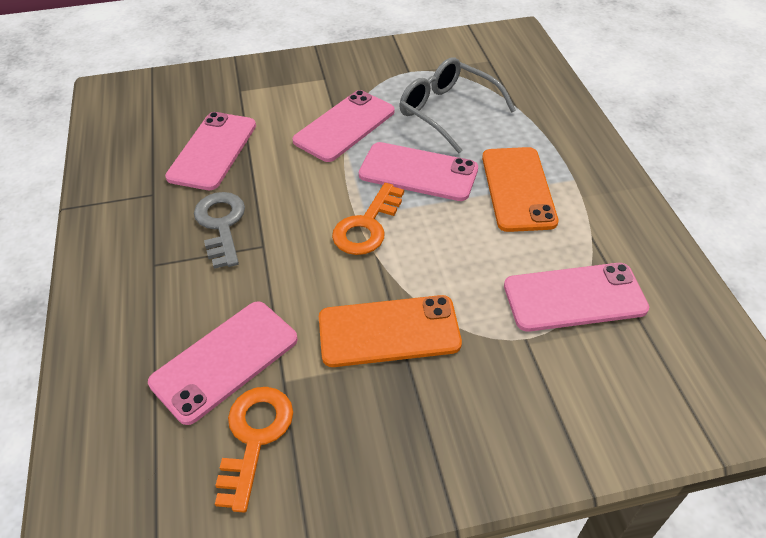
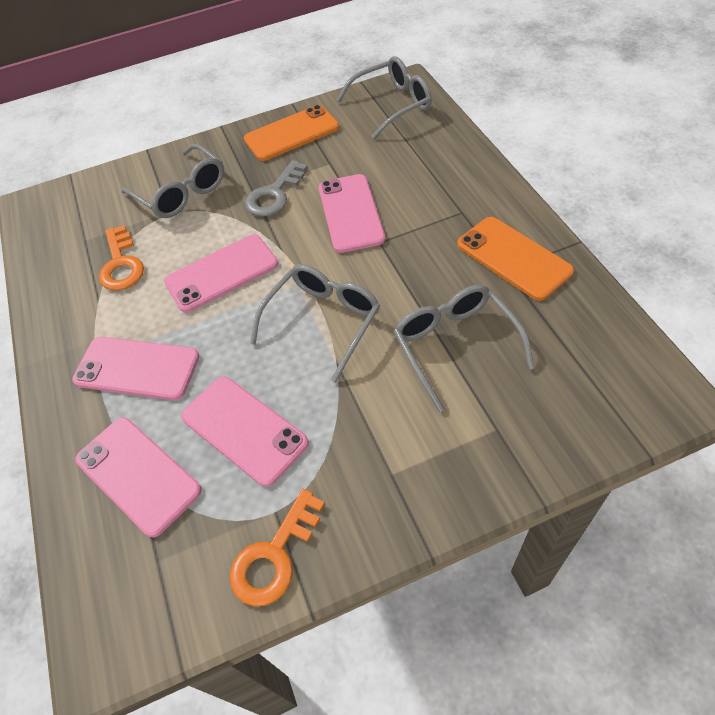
grey glasses: 1 -> 4

